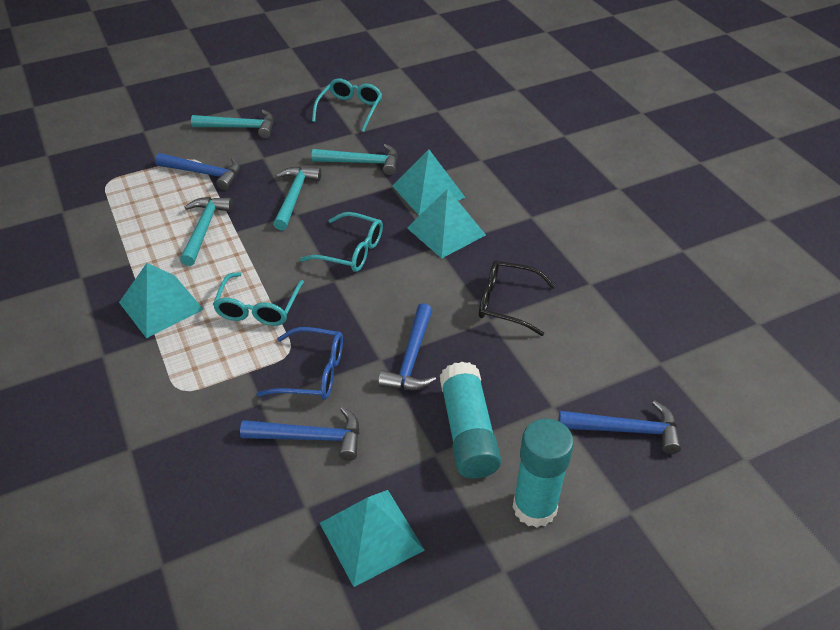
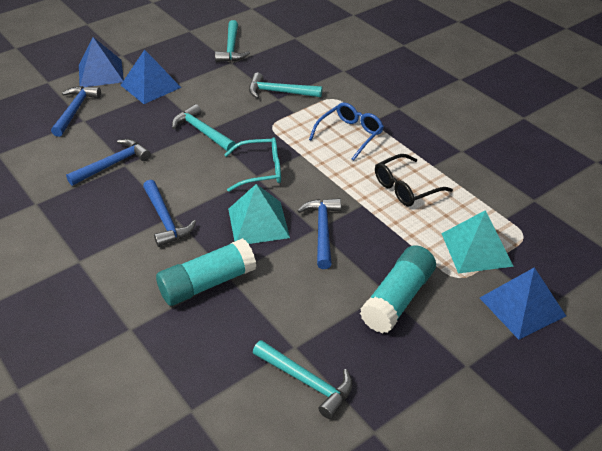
blue pyramid: 0 -> 3
turquoise glasses: 3 -> 1
turquoise pyramid: 4 -> 2

